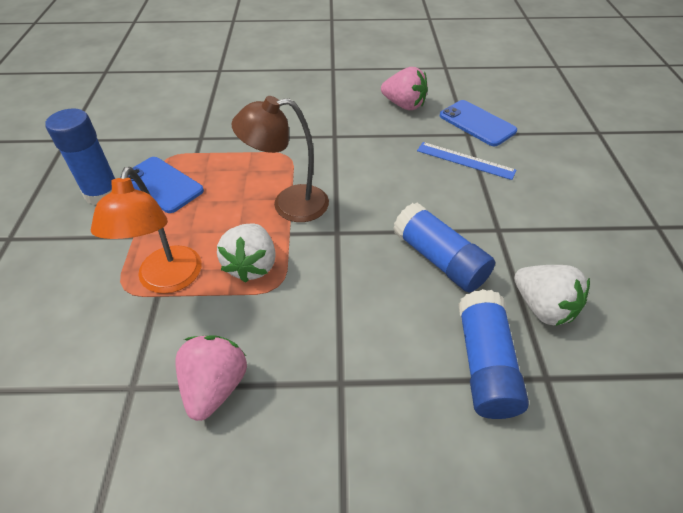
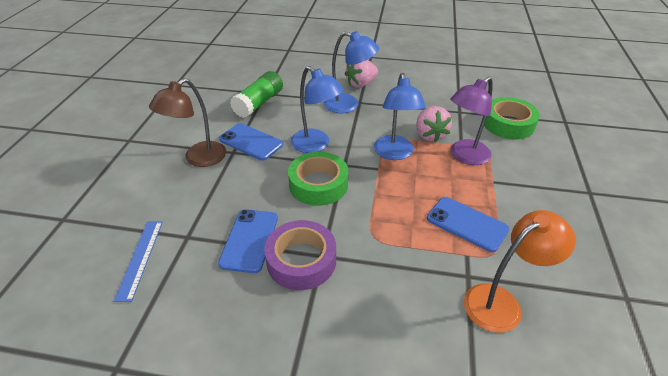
blue glue stick: 3 -> 0
blue lamp: 0 -> 3
blue phone: 2 -> 3
green glue stick: 0 -> 1
green tape: 0 -> 2
purple lamp: 0 -> 1
purple tape: 0 -> 1
white strawberry: 2 -> 0

